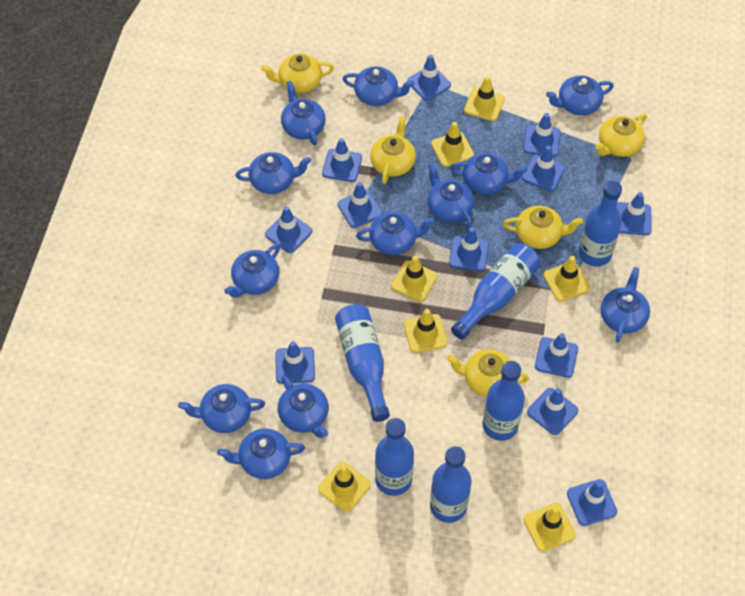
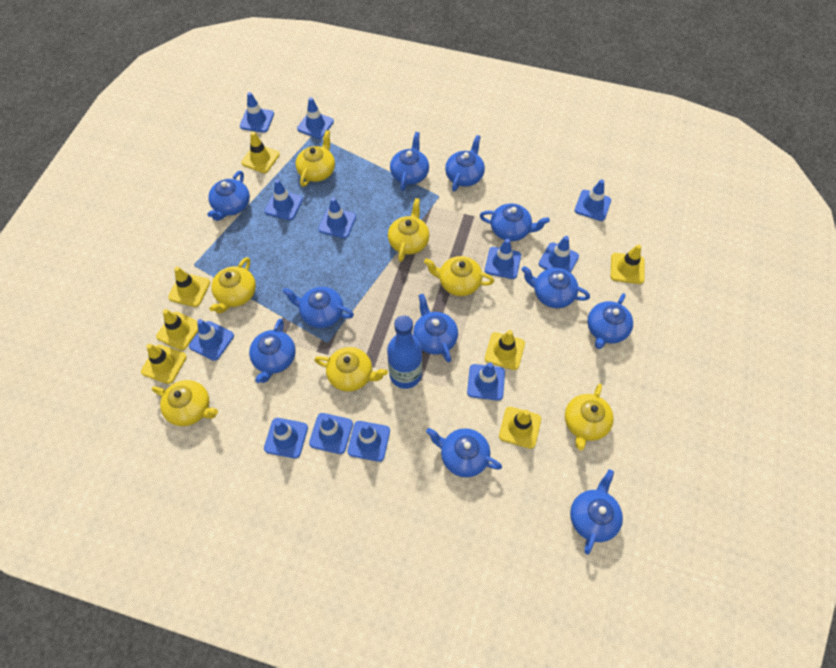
blue bottle: 6 -> 1
blue teapot: 12 -> 11
yellow teapot: 5 -> 7

